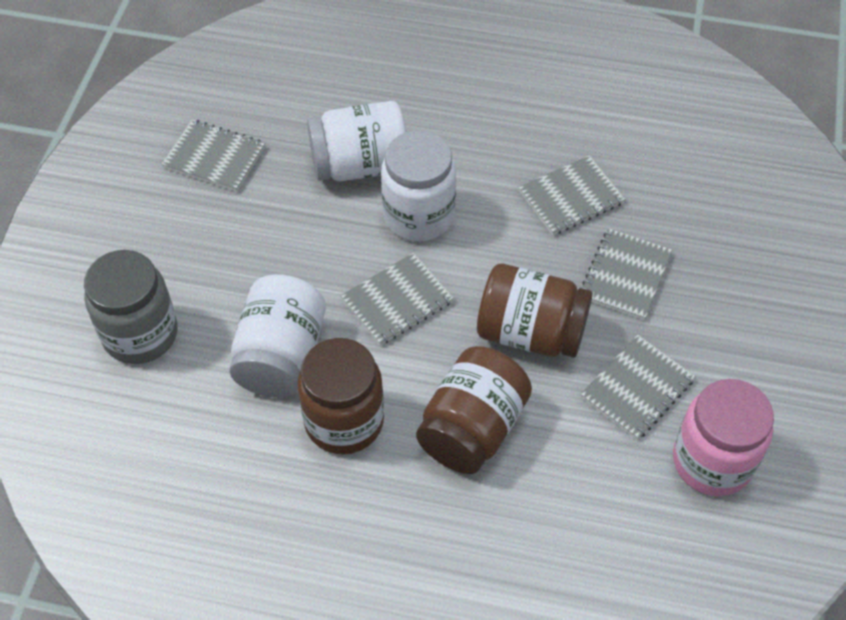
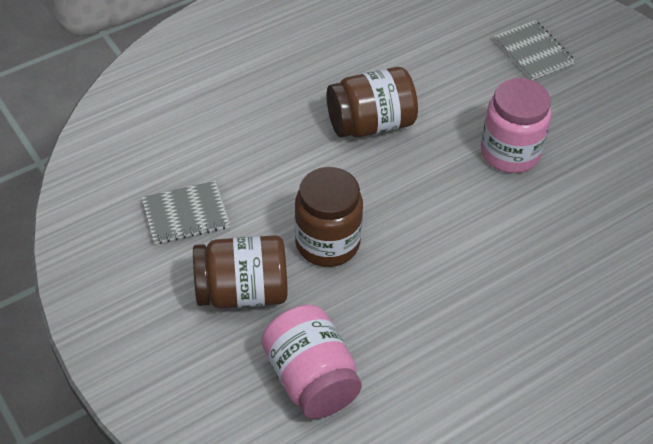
grey jar: 1 -> 0
grey notebook: 5 -> 2
pink jar: 1 -> 2
white jar: 3 -> 0

